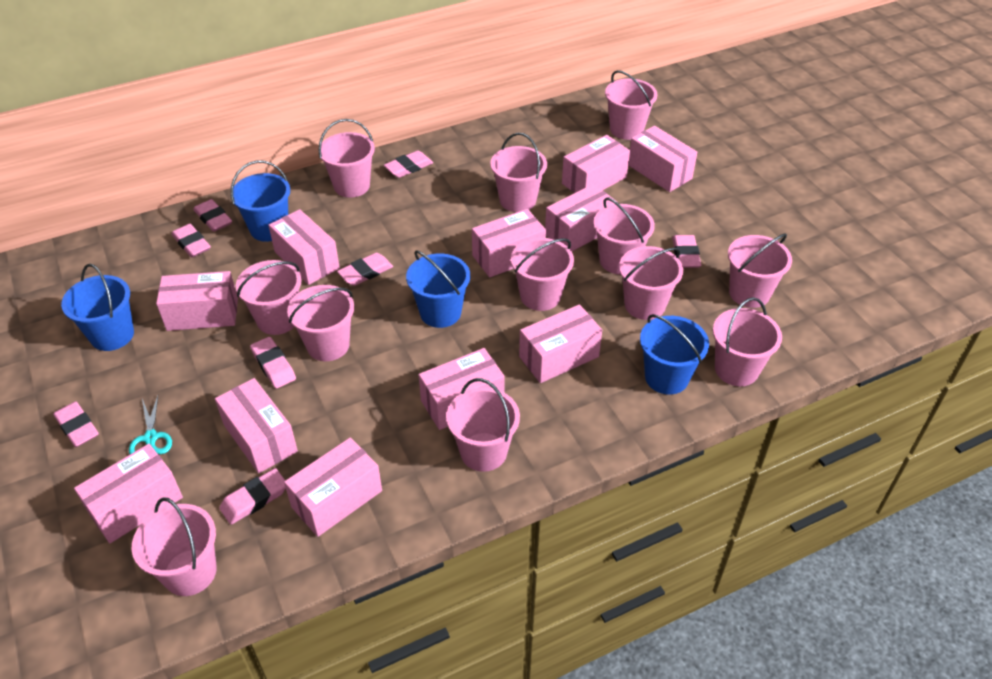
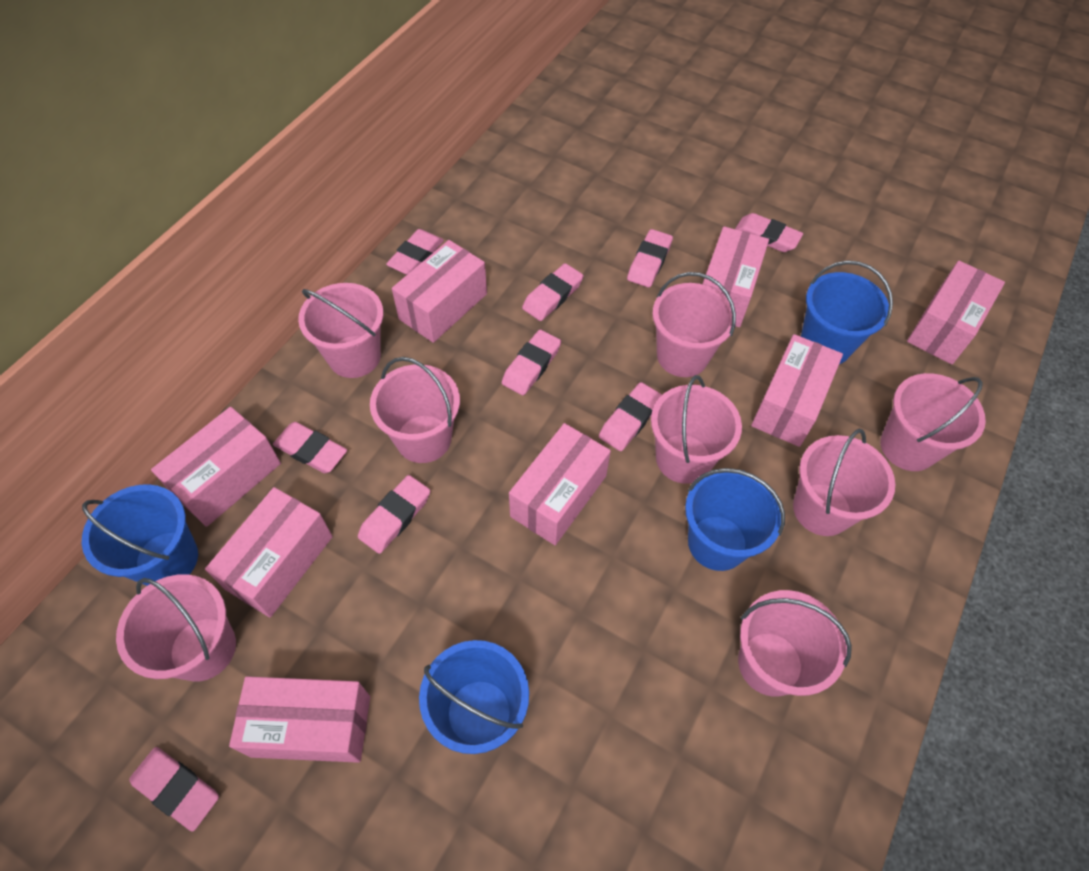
pink box: 11 -> 8
pink bucket: 12 -> 8
pink eraser: 8 -> 9
turquoise scissors: 1 -> 0

